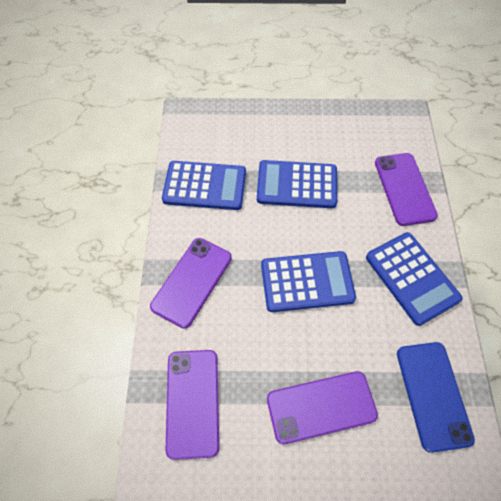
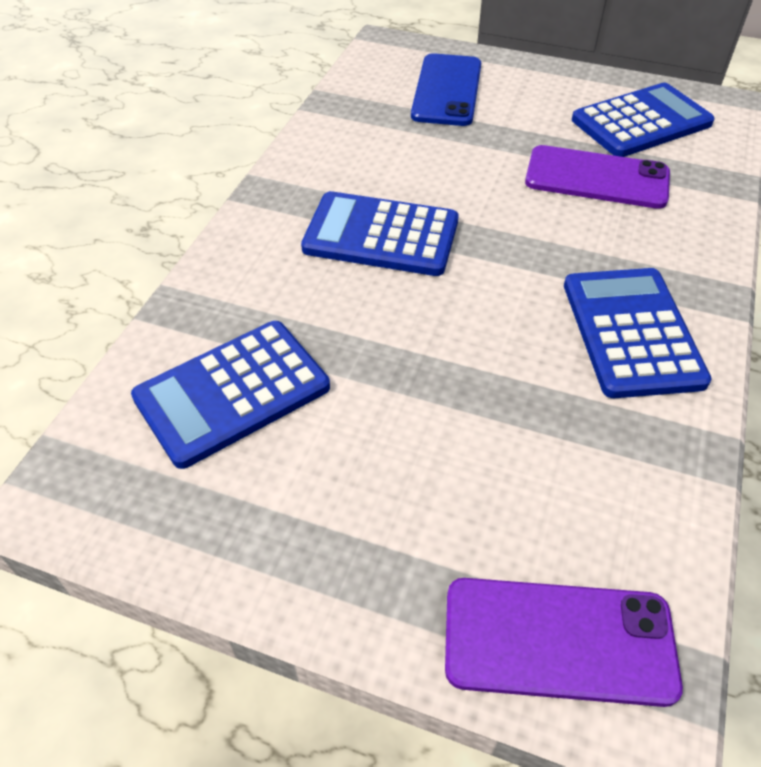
purple phone: 4 -> 2

